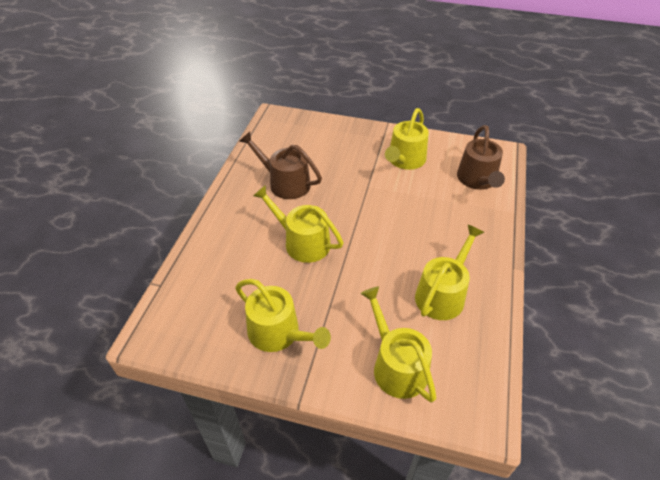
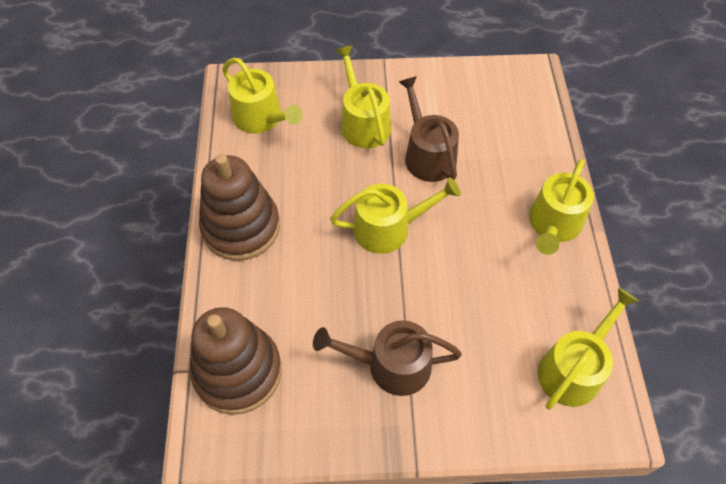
brown stacking toy: 0 -> 2

